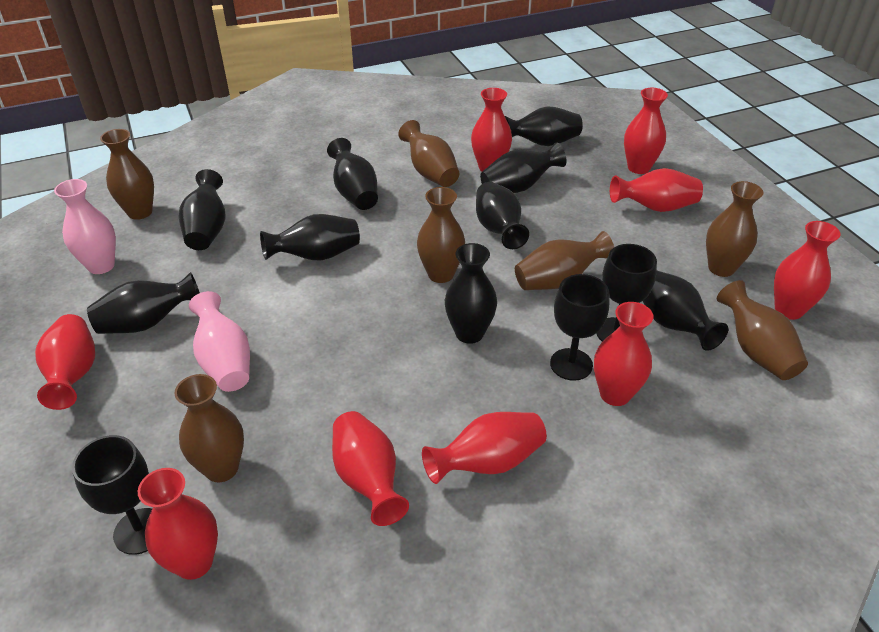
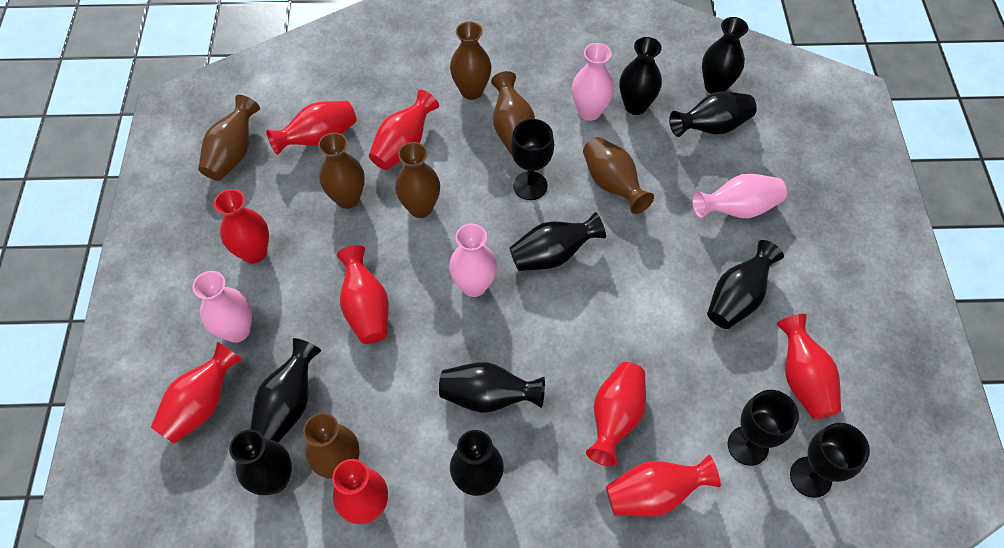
pink vase: 2 -> 4

